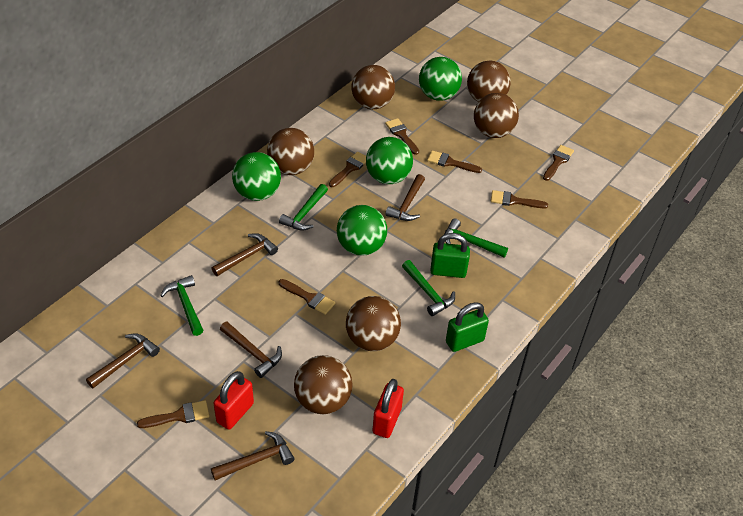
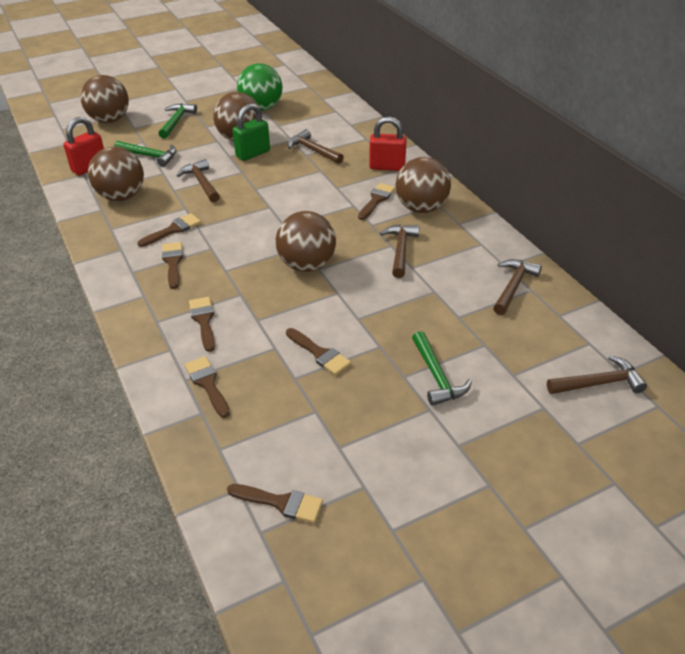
brown ball: 6 -> 5
green ball: 4 -> 1
green hammer: 4 -> 3
green padlock: 2 -> 1

